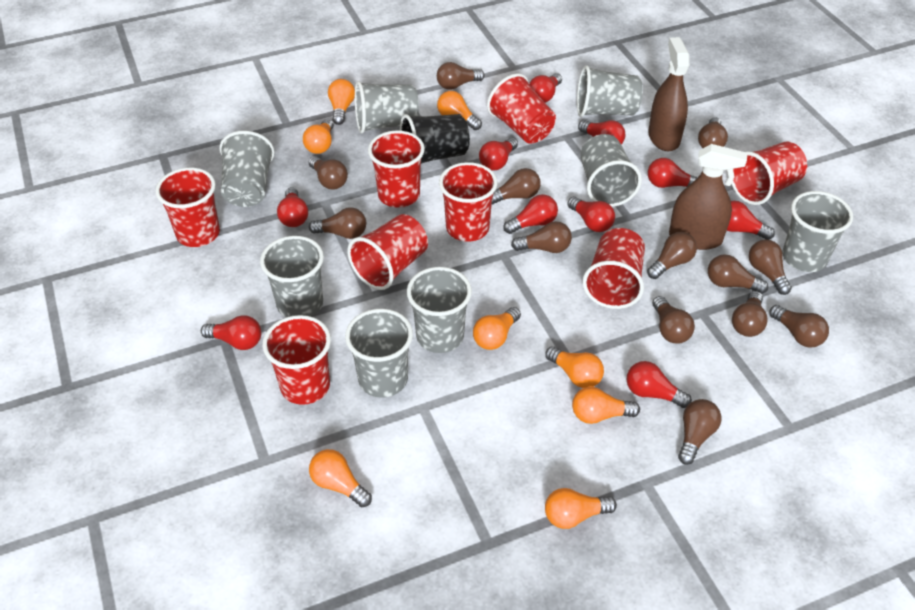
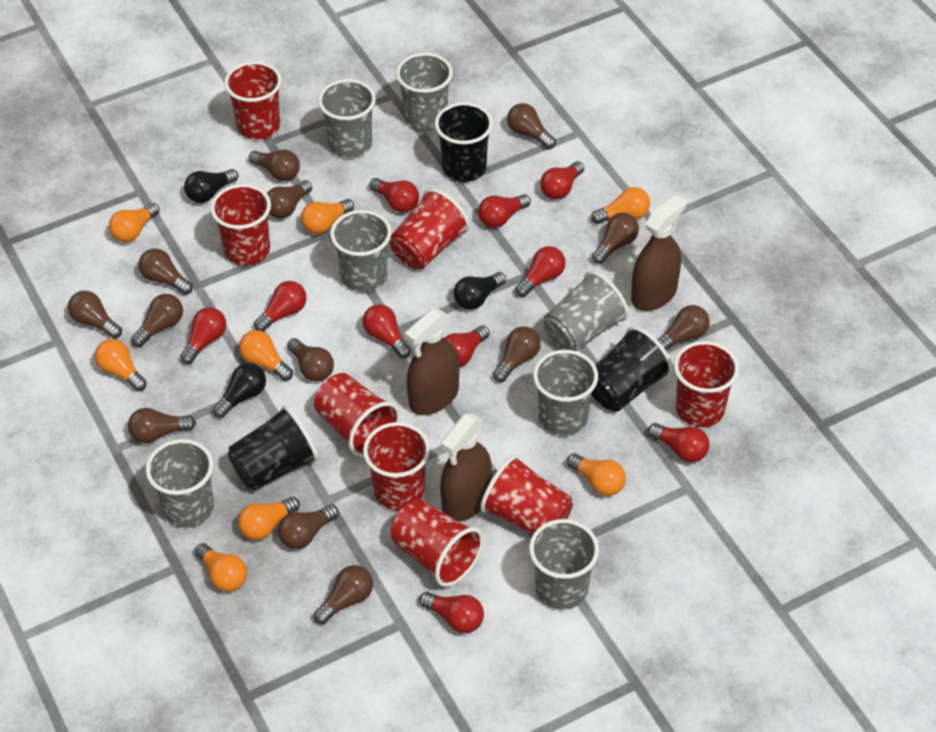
black cup: 1 -> 3
black light bulb: 0 -> 3
brown spray bottle: 2 -> 3
grey cup: 8 -> 7

